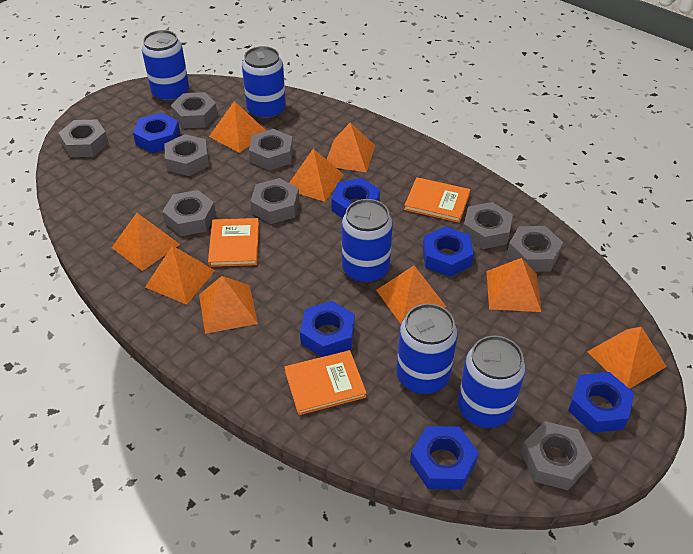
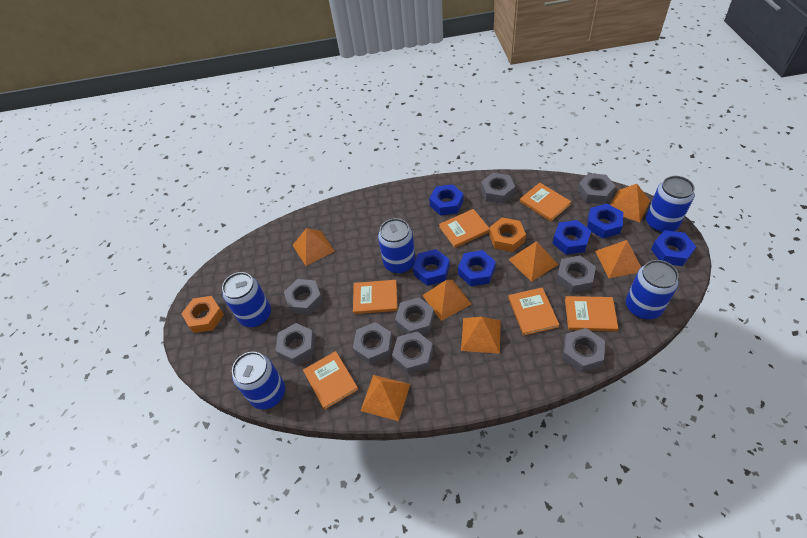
orange book: 3 -> 6
orange nut: 0 -> 2
orange pyramid: 9 -> 7

